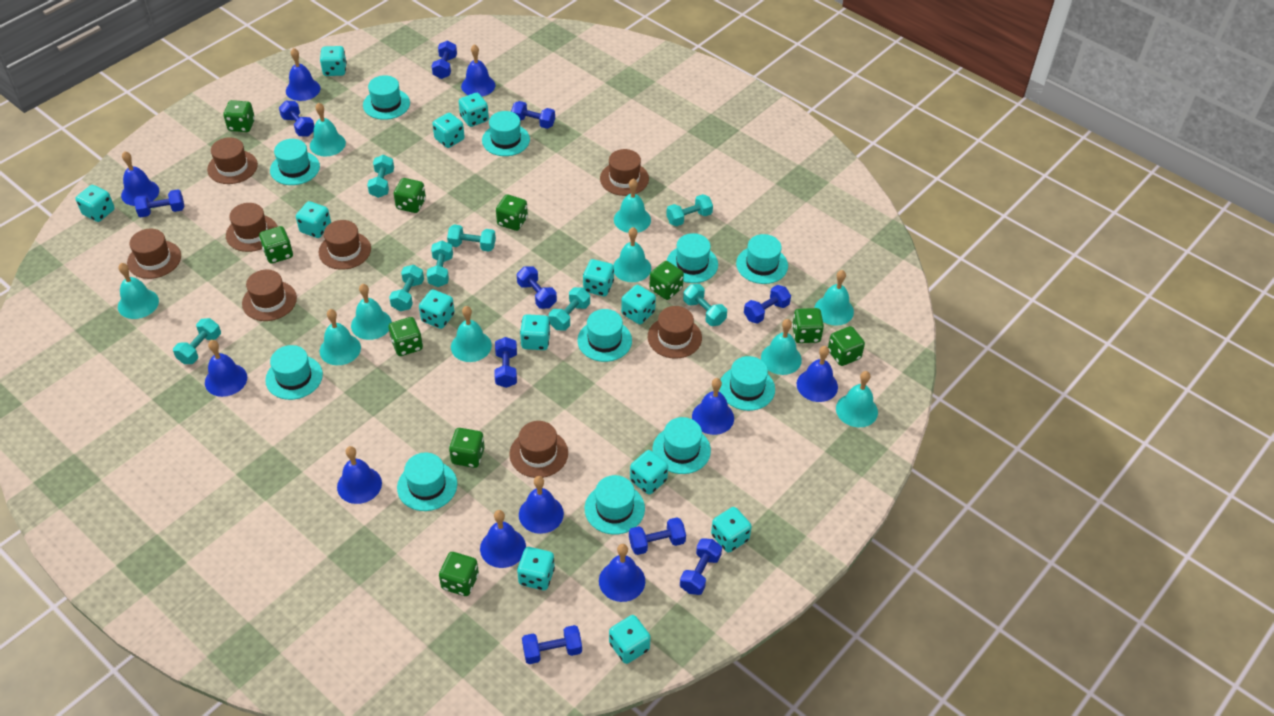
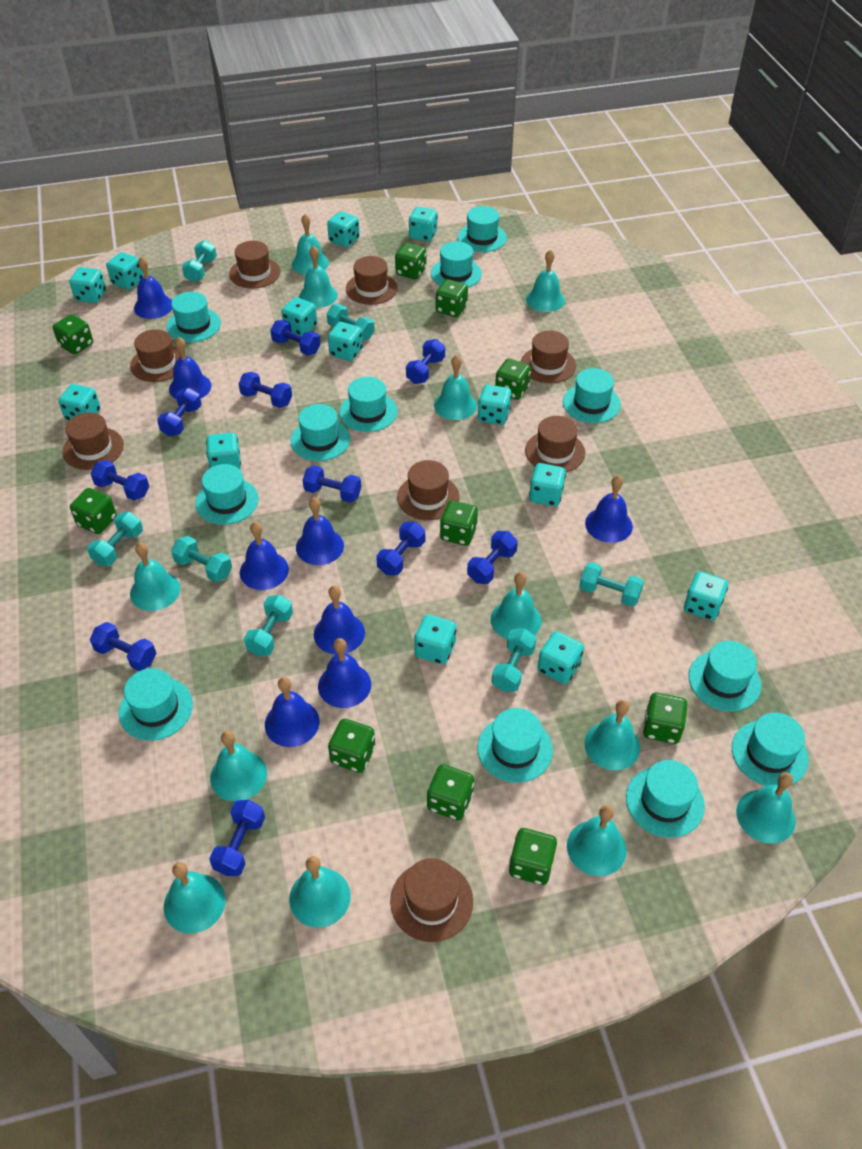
blue bell: 10 -> 8
turquoise bell: 10 -> 12
turquoise dumbbell: 8 -> 7
turquoise hat: 11 -> 12

